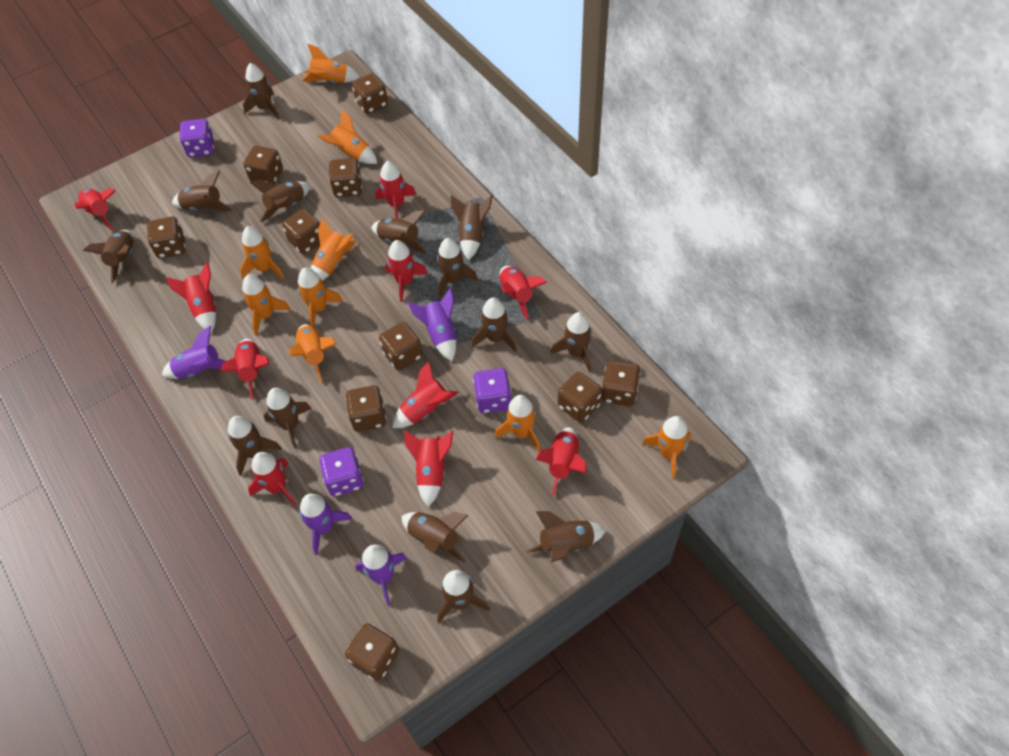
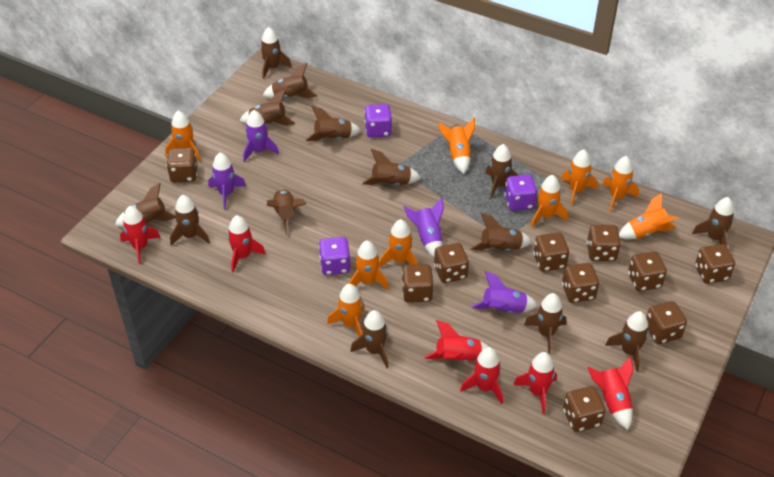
red rocket: 10 -> 6

